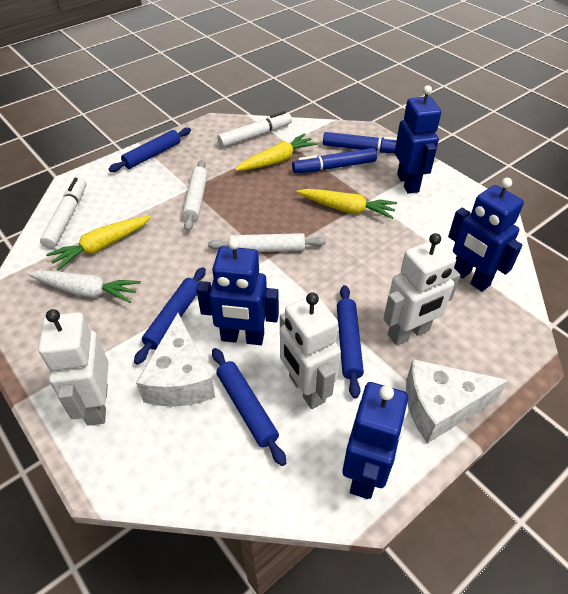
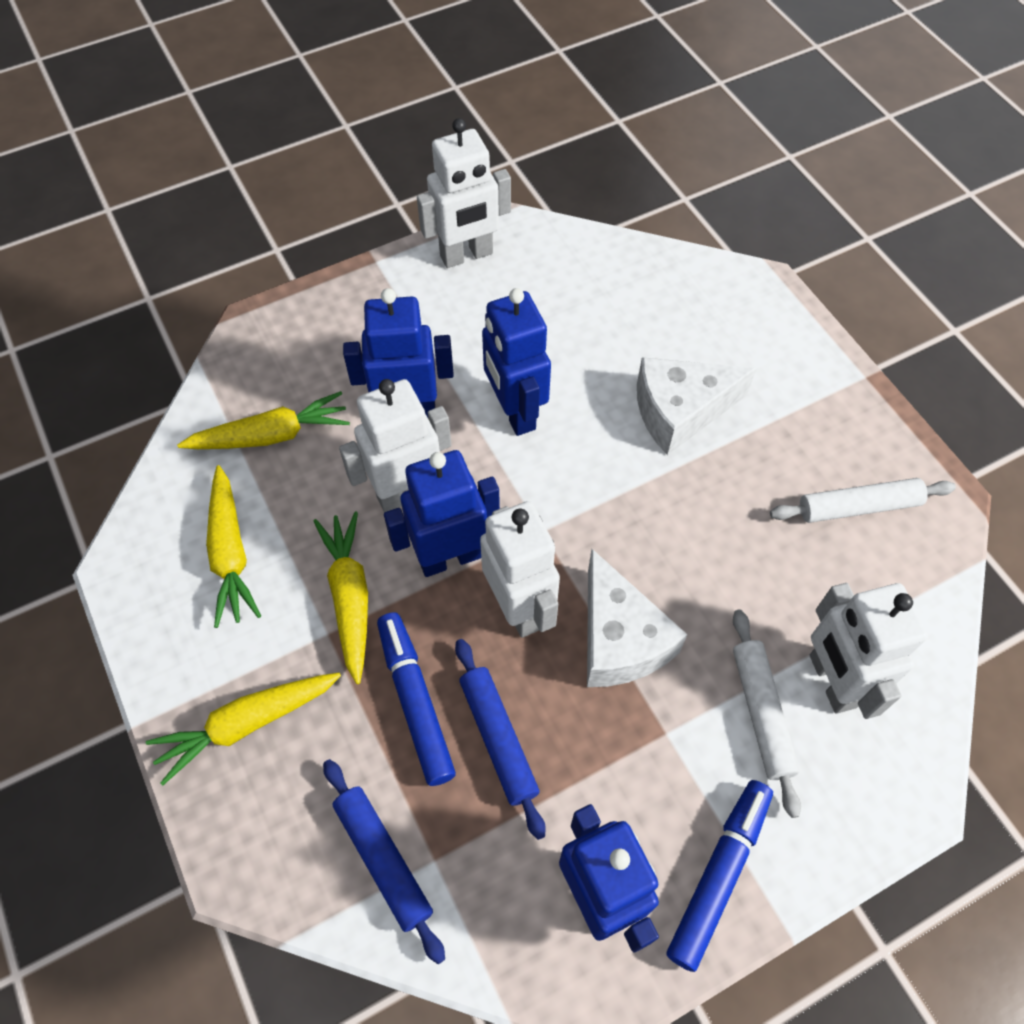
blue rolling pin: 4 -> 2
white carrot: 1 -> 0
white marker: 2 -> 0
white robot: 3 -> 4
yellow carrot: 3 -> 4

